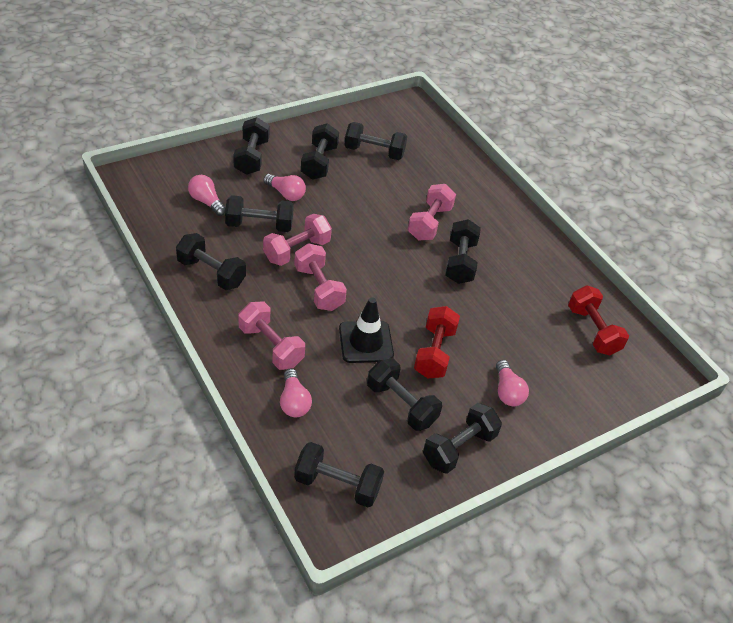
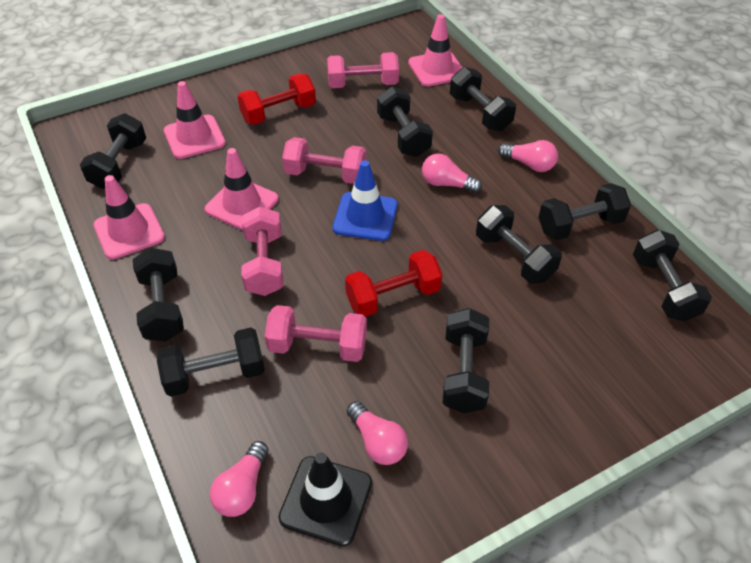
blue traffic cone: 0 -> 1
pink traffic cone: 0 -> 4

